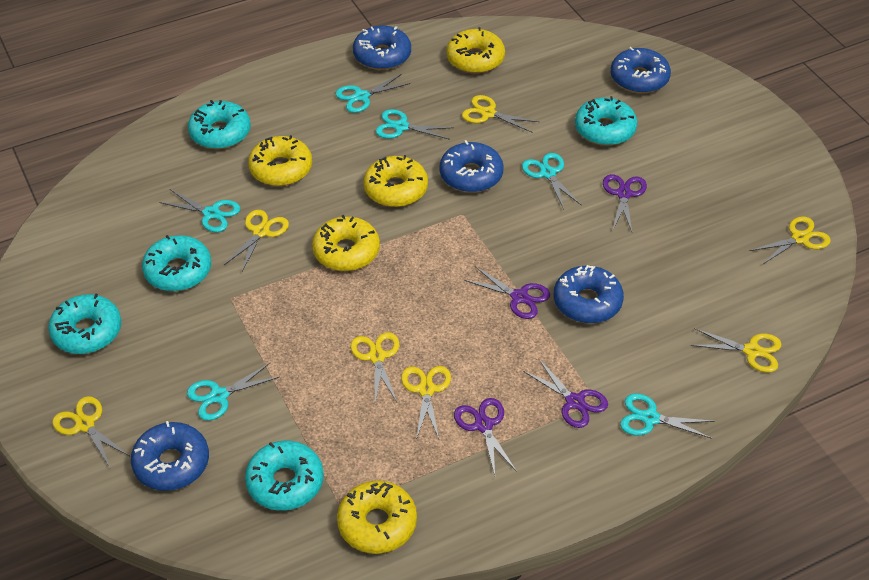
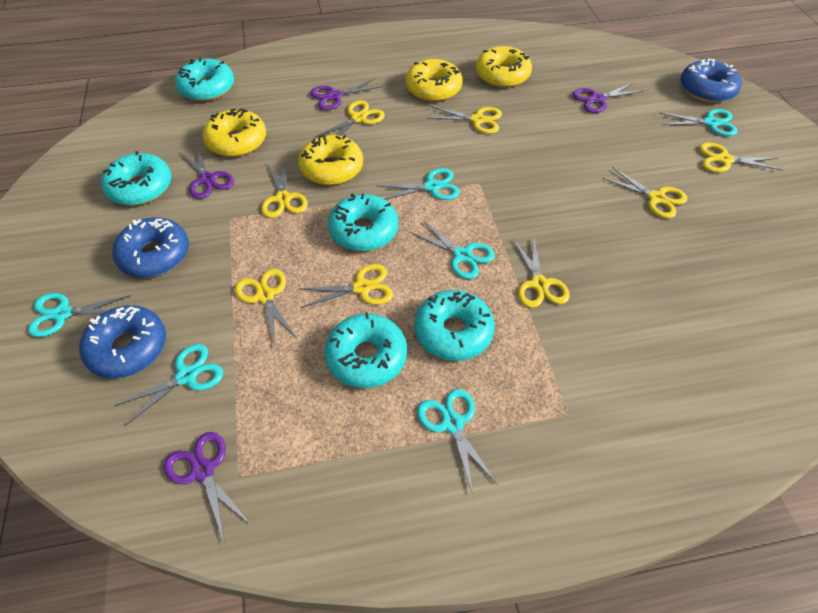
blue donut: 5 -> 3
yellow donut: 5 -> 4
yellow scissors: 7 -> 8

